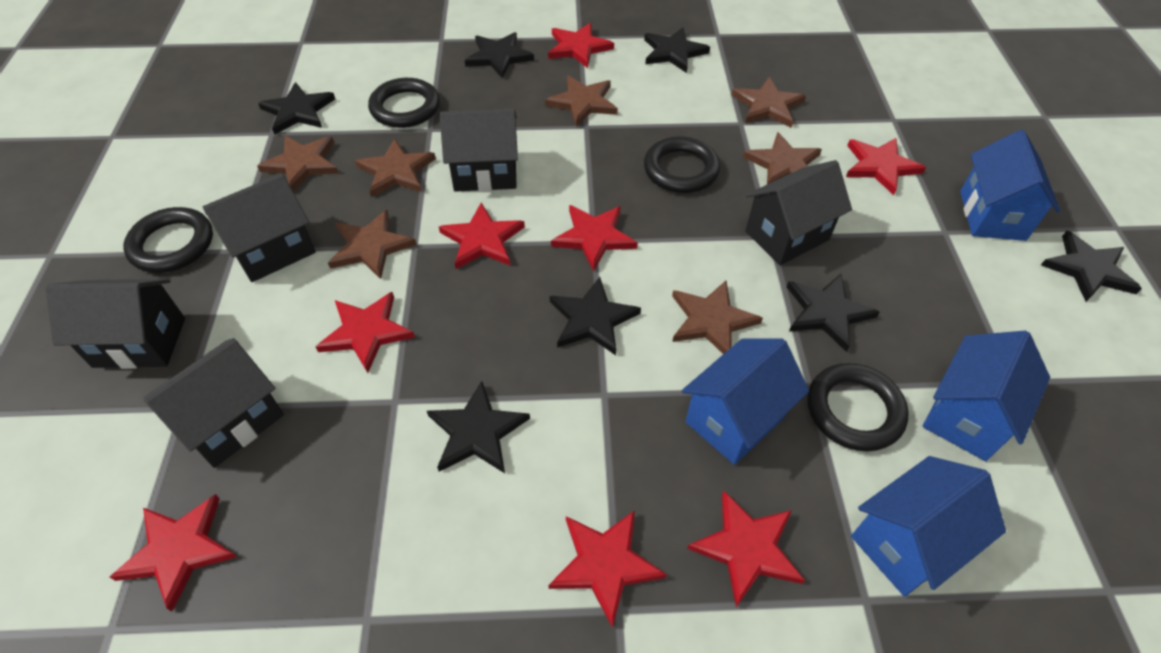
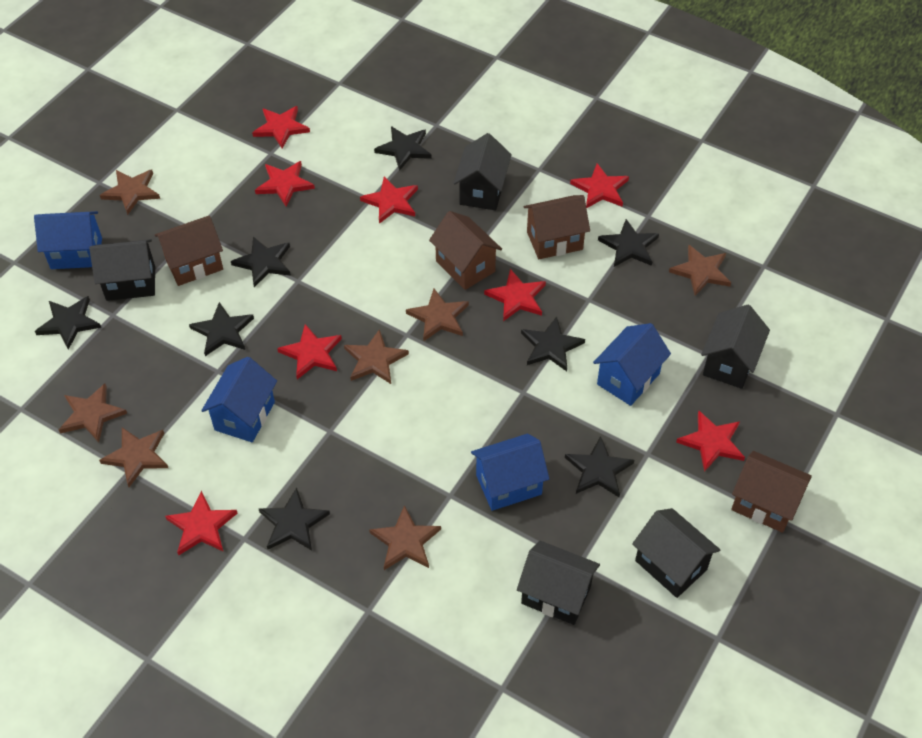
black ring: 4 -> 0
black star: 7 -> 8
brown house: 0 -> 4

